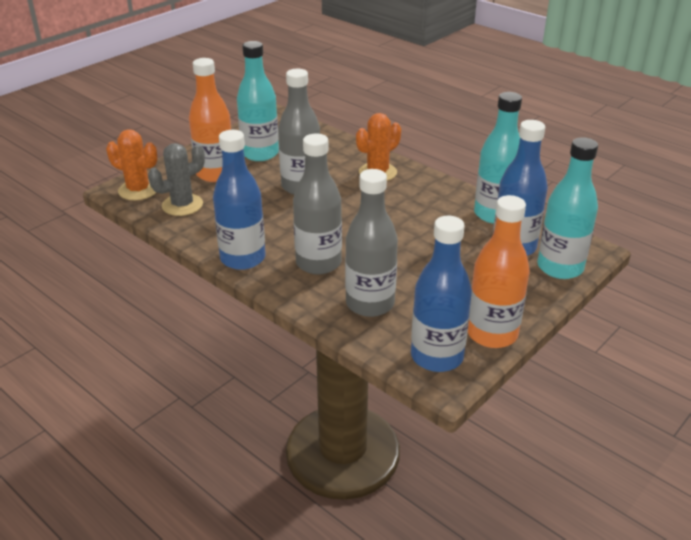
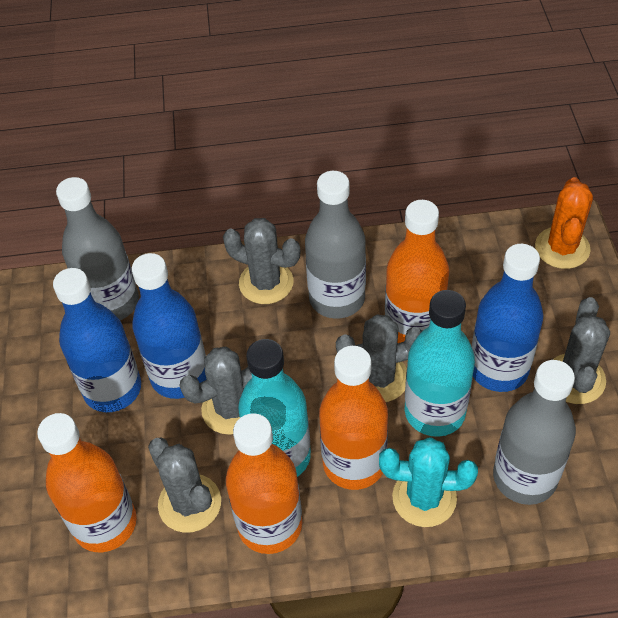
grey cactus: 1 -> 5
orange bottle: 2 -> 4
orange cactus: 2 -> 1
turquoise bottle: 3 -> 2
turquoise cactus: 0 -> 1

